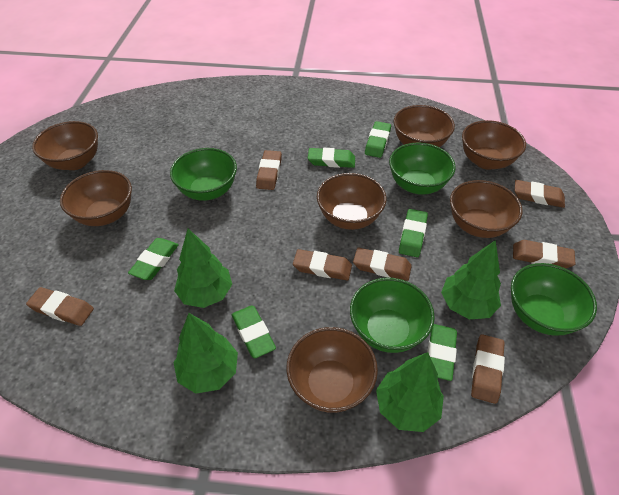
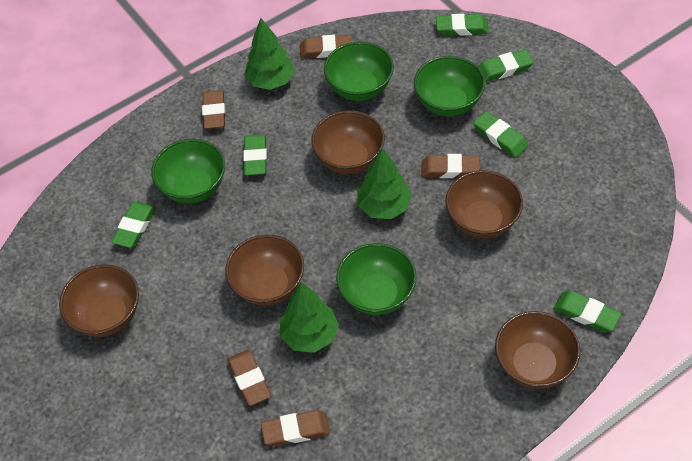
brown bowl: 7 -> 5
brown eraser: 7 -> 5
green tree: 4 -> 3

